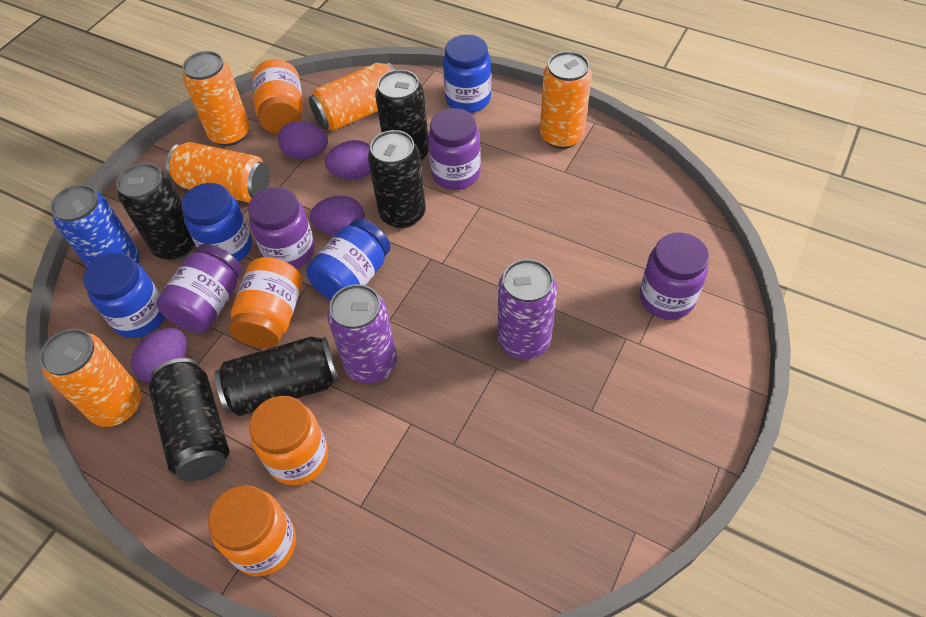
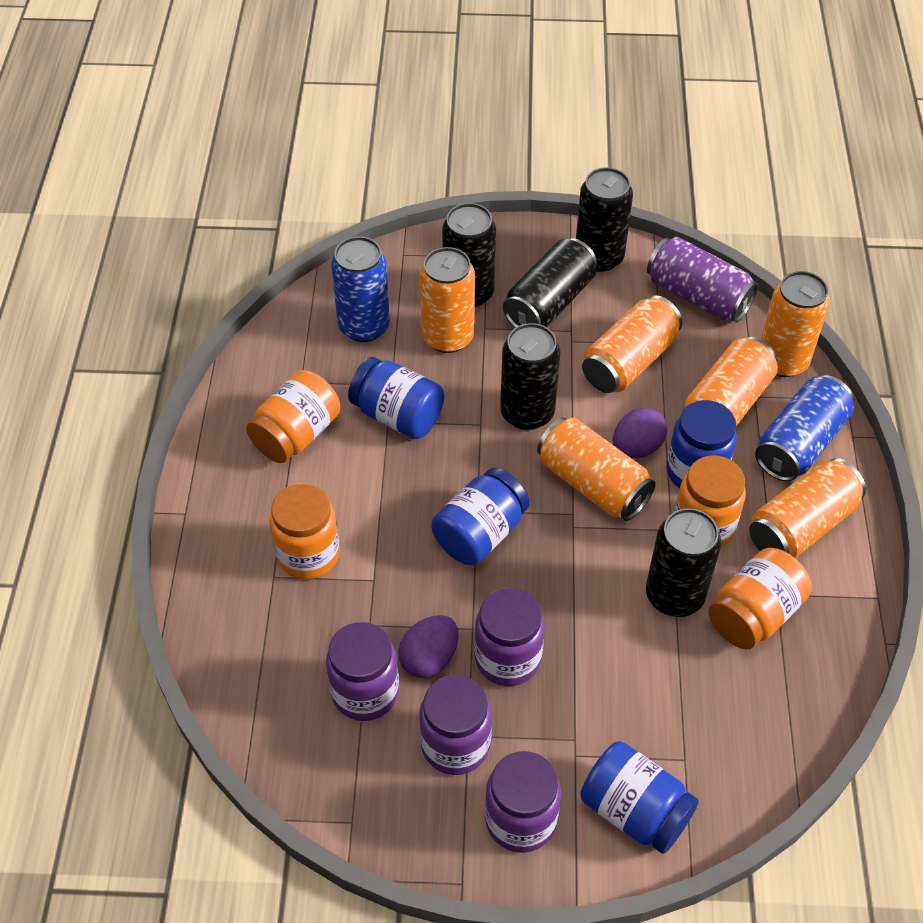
blue can: 1 -> 2
orange can: 5 -> 6
purple can: 2 -> 1
purple egg: 4 -> 2

